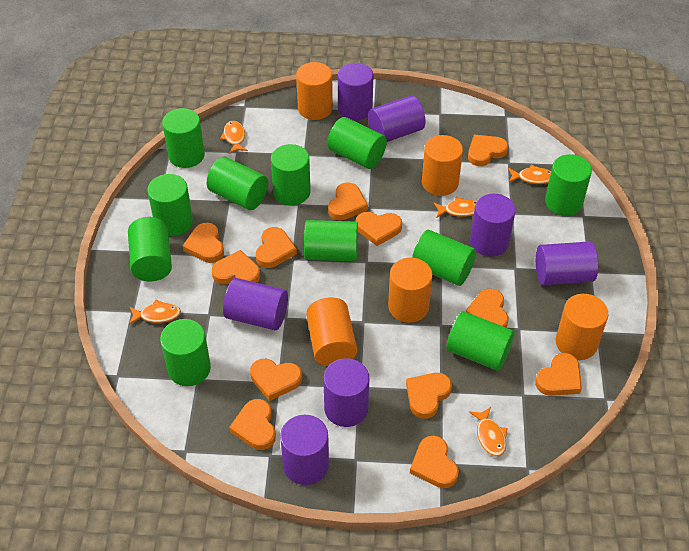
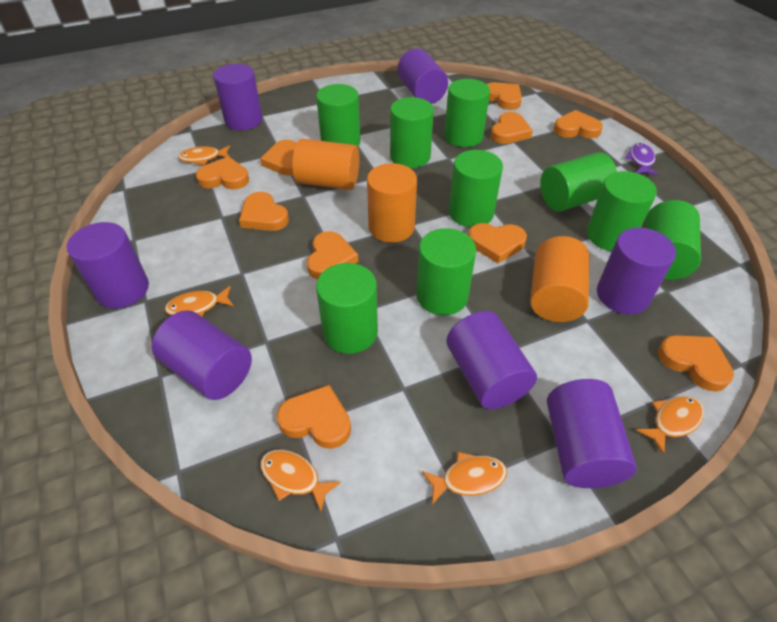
green cylinder: 11 -> 9
orange cylinder: 5 -> 3
orange heart: 12 -> 10
purple fish: 0 -> 1

